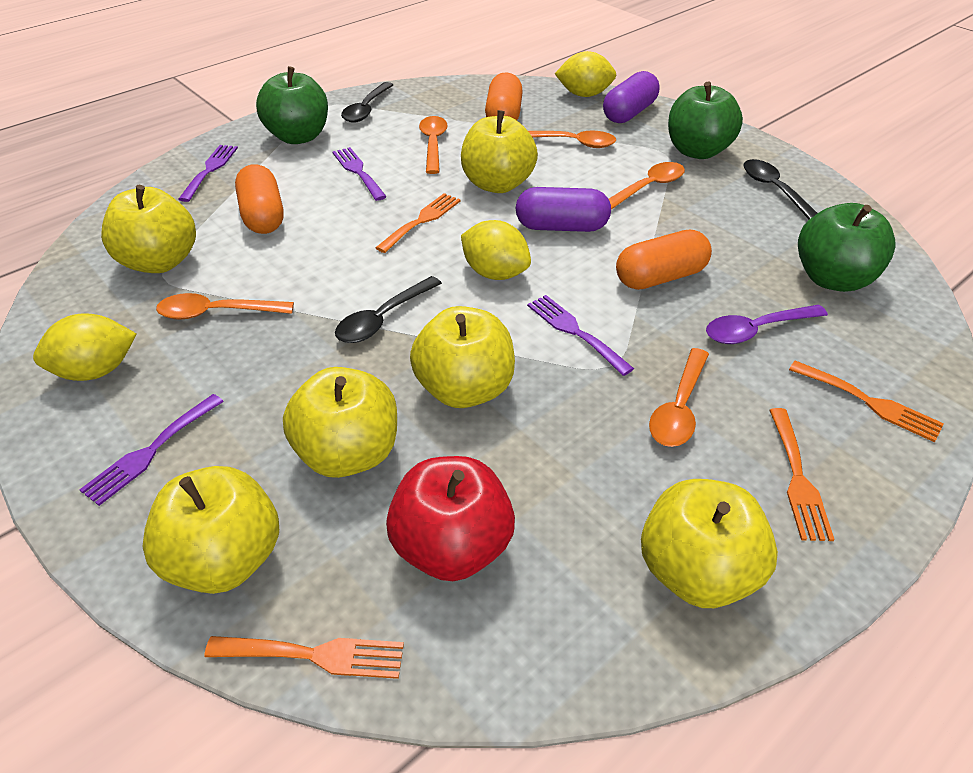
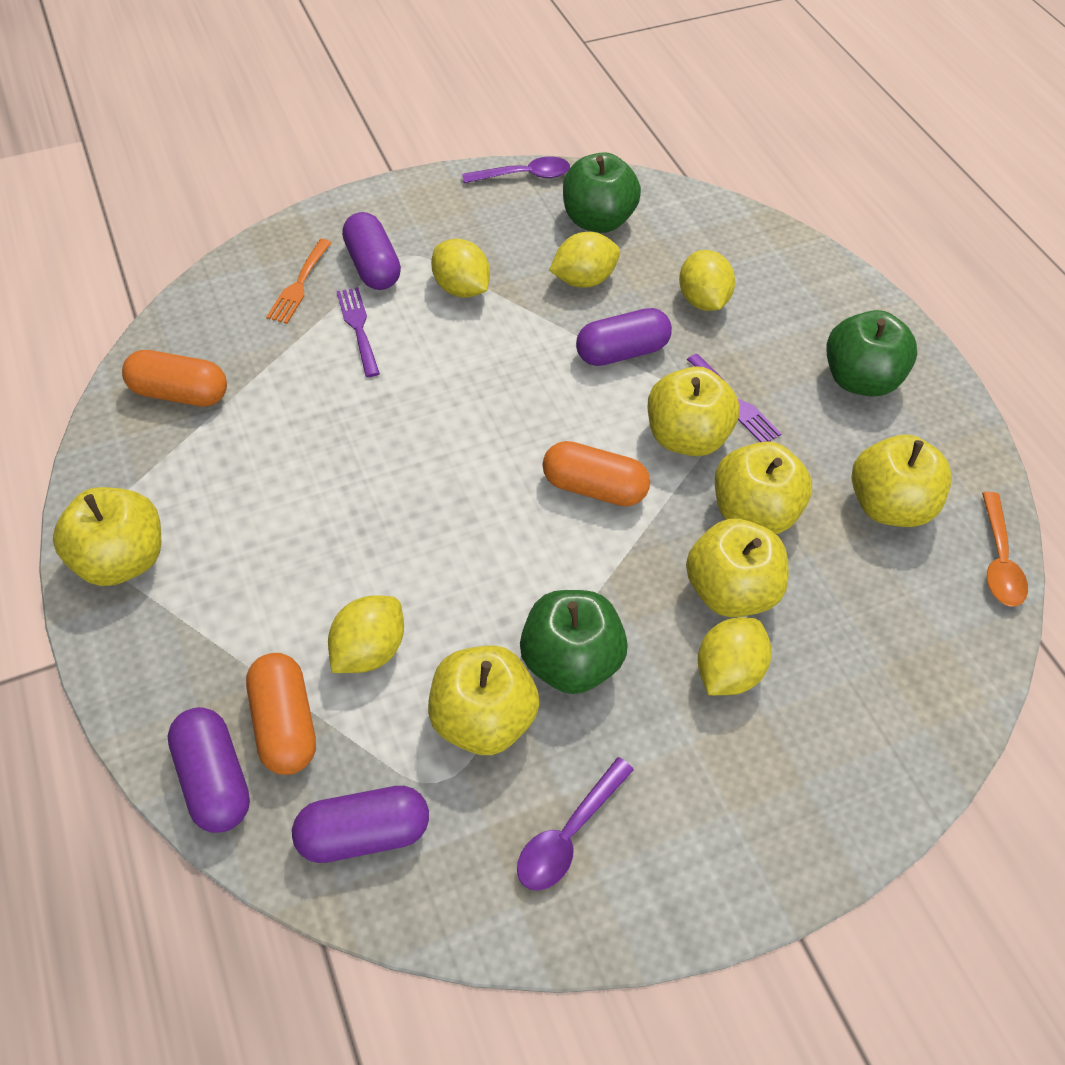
black spoon: 3 -> 0
orange fork: 4 -> 1
orange spoon: 5 -> 1
purple capsule: 2 -> 4
purple fork: 4 -> 2
purple spoon: 1 -> 2
red apple: 1 -> 0
yellow lemon: 3 -> 5

